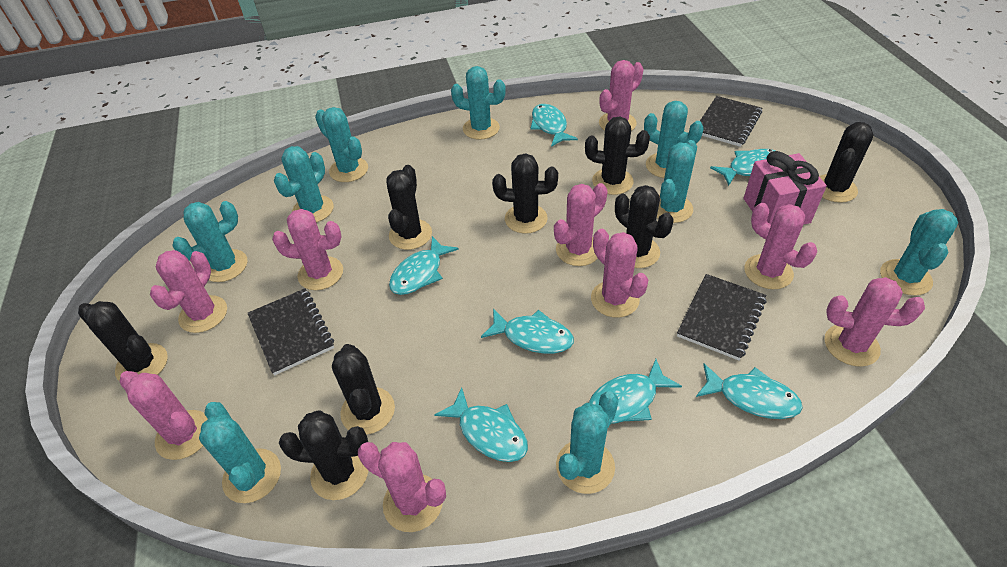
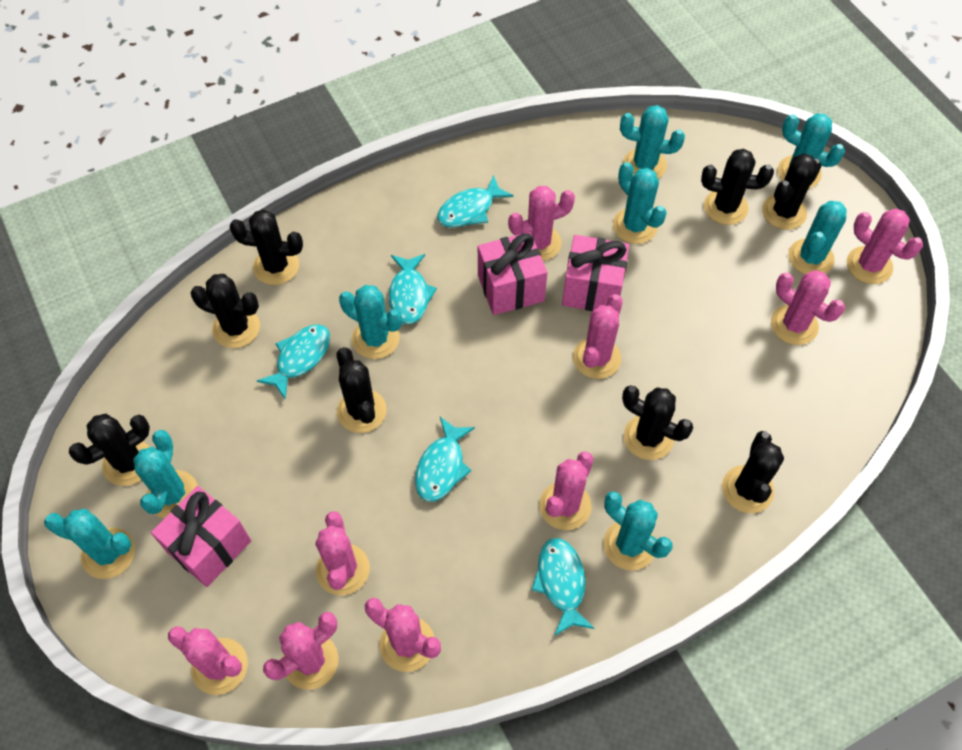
black notebook: 3 -> 0
pink gift: 1 -> 3
turquoise cactus: 9 -> 8
turquoise fish: 7 -> 5

